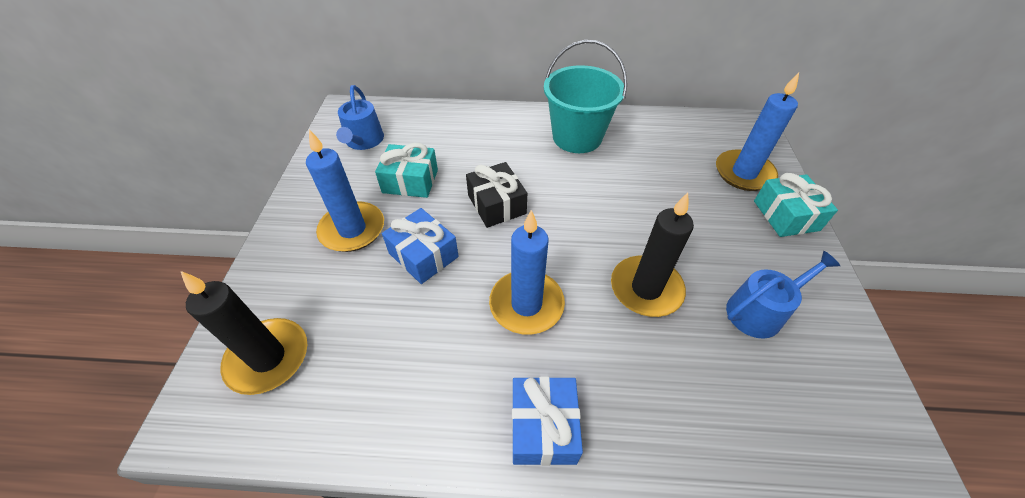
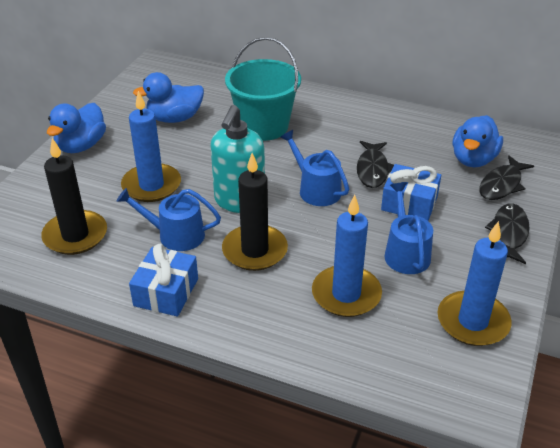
black fish: 0 -> 3
black gift: 1 -> 0
blue duck: 0 -> 3
blue watering can: 2 -> 3
turquoise gift: 2 -> 0
turquoise soap dispenser: 0 -> 1

